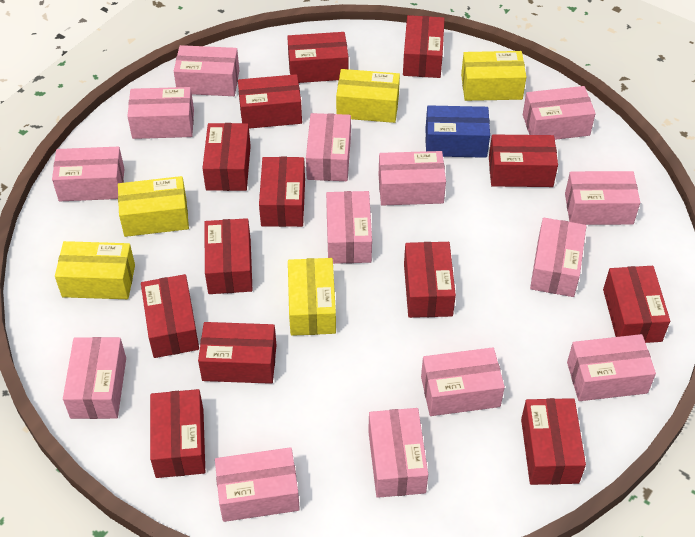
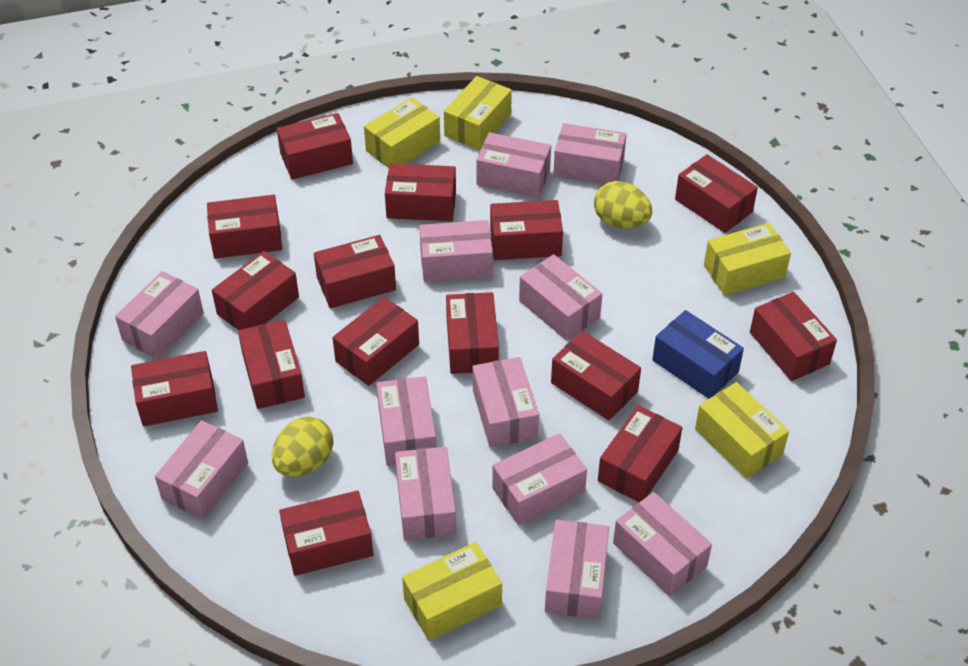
pink box: 14 -> 12
red box: 13 -> 15
yellow egg: 0 -> 2

